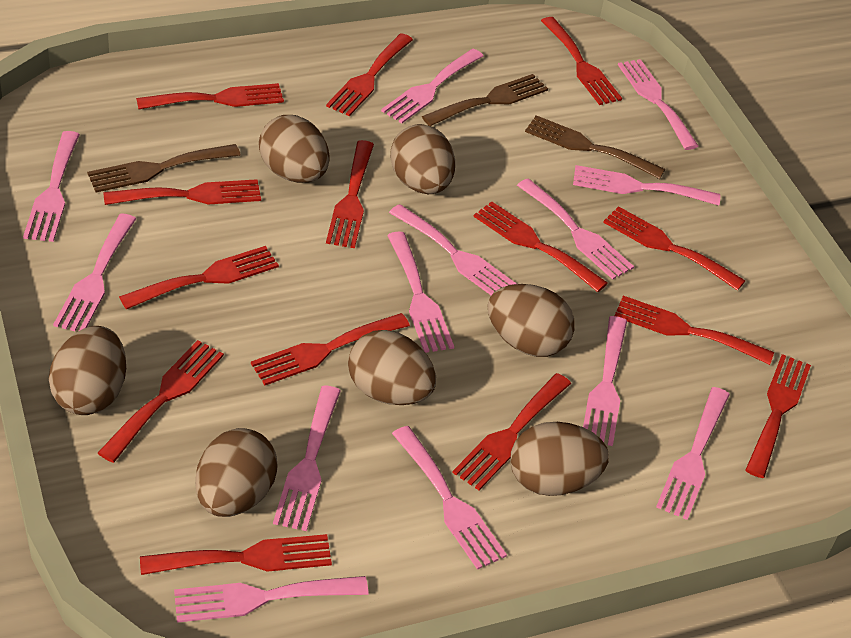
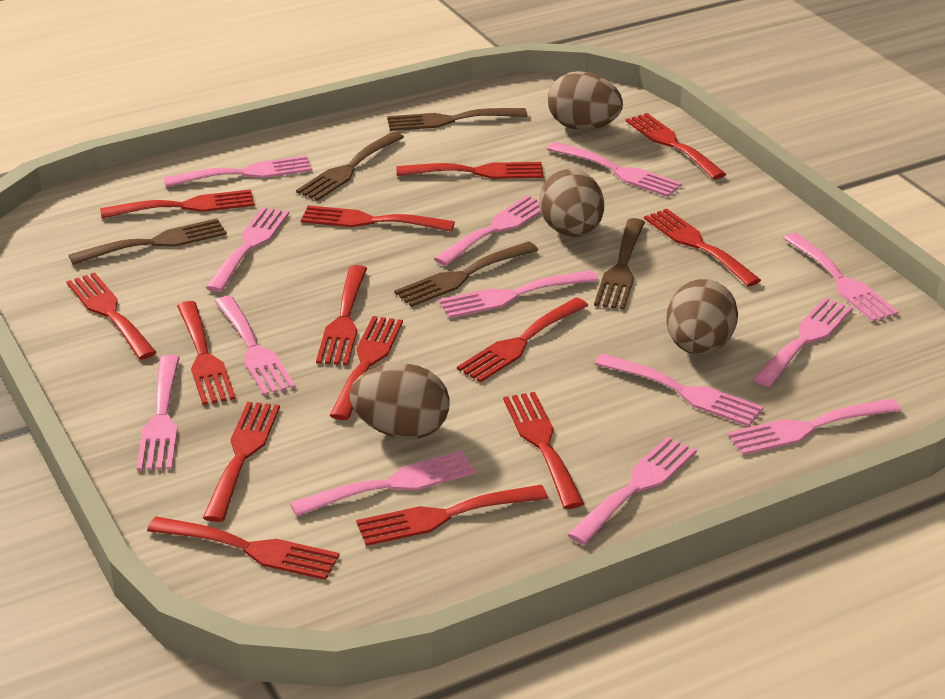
brown egg: 7 -> 4
brown fork: 3 -> 5

